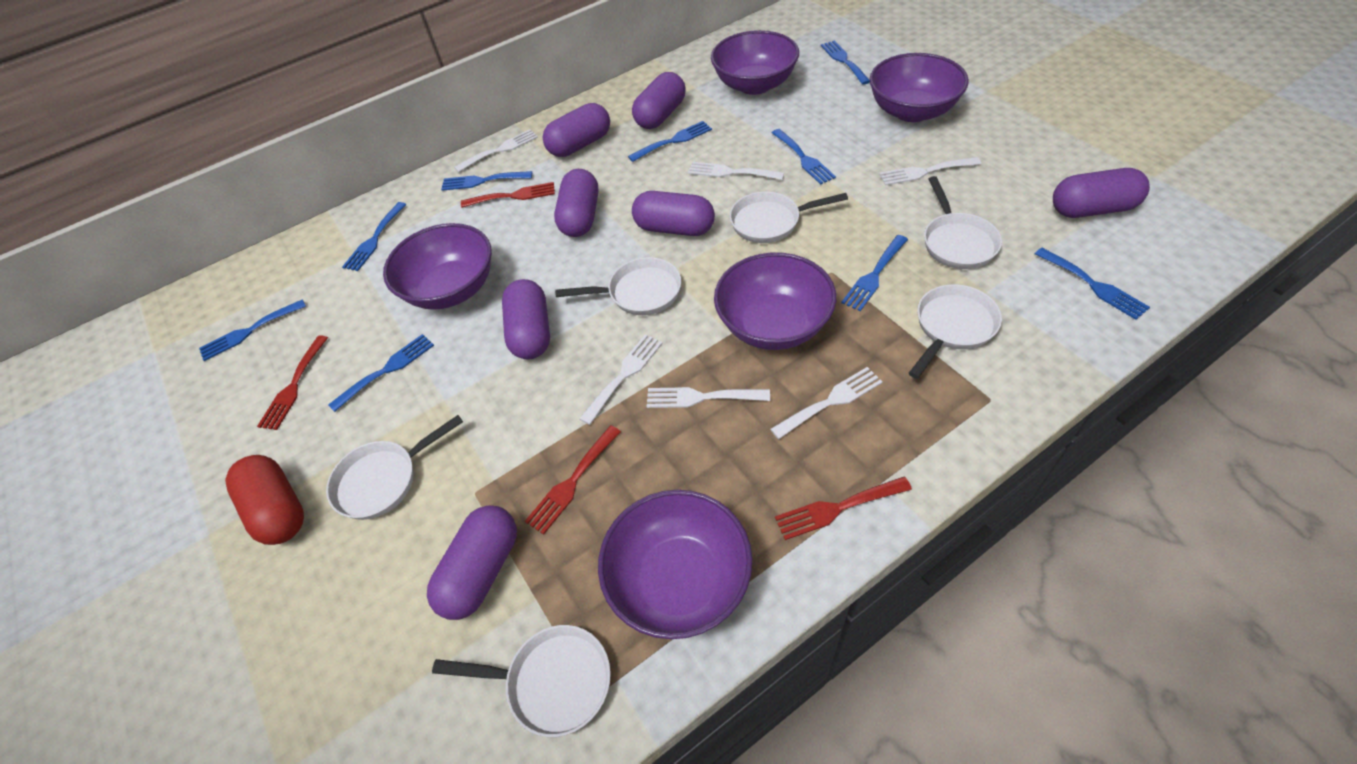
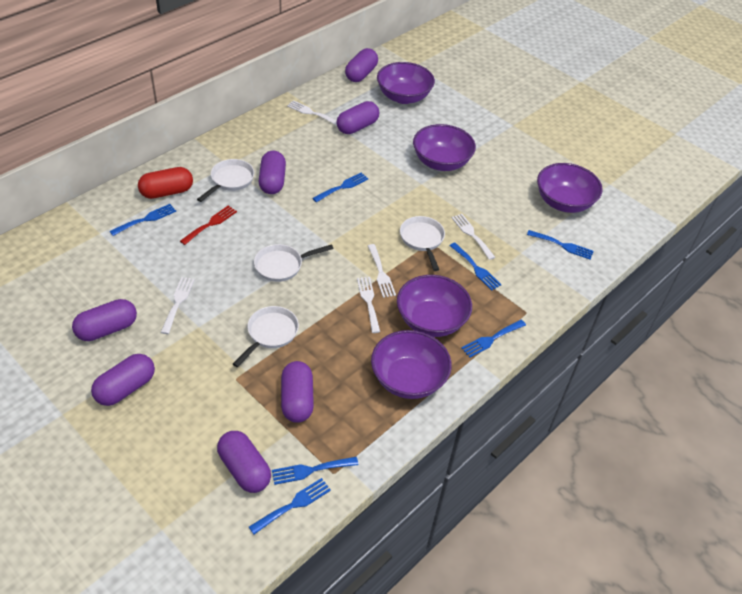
blue fork: 9 -> 7
red fork: 4 -> 1
white fork: 6 -> 5
white pan: 6 -> 4

